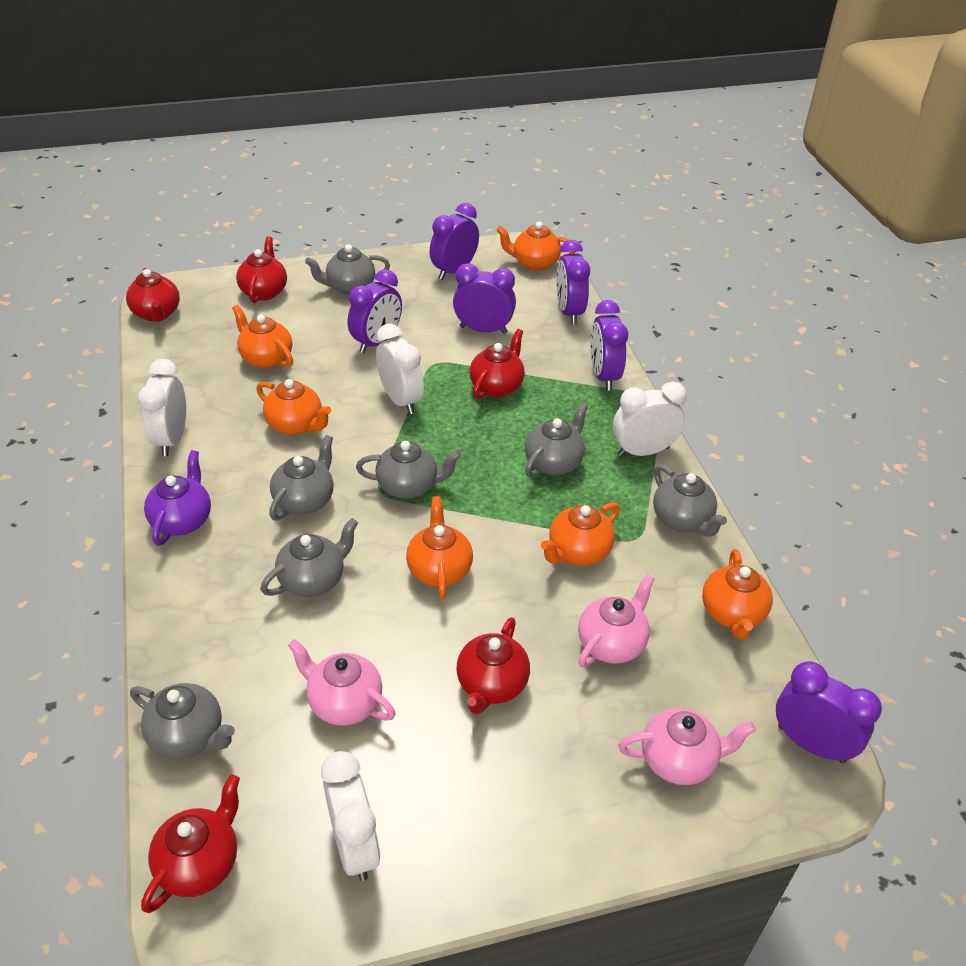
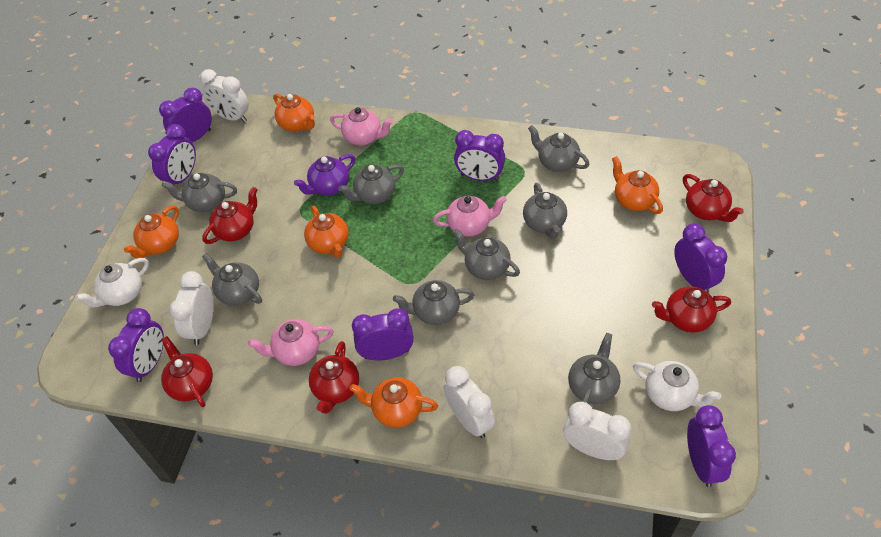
grey teapot: 7 -> 8
orange teapot: 6 -> 5
purple clock: 6 -> 7
white teapot: 0 -> 2

